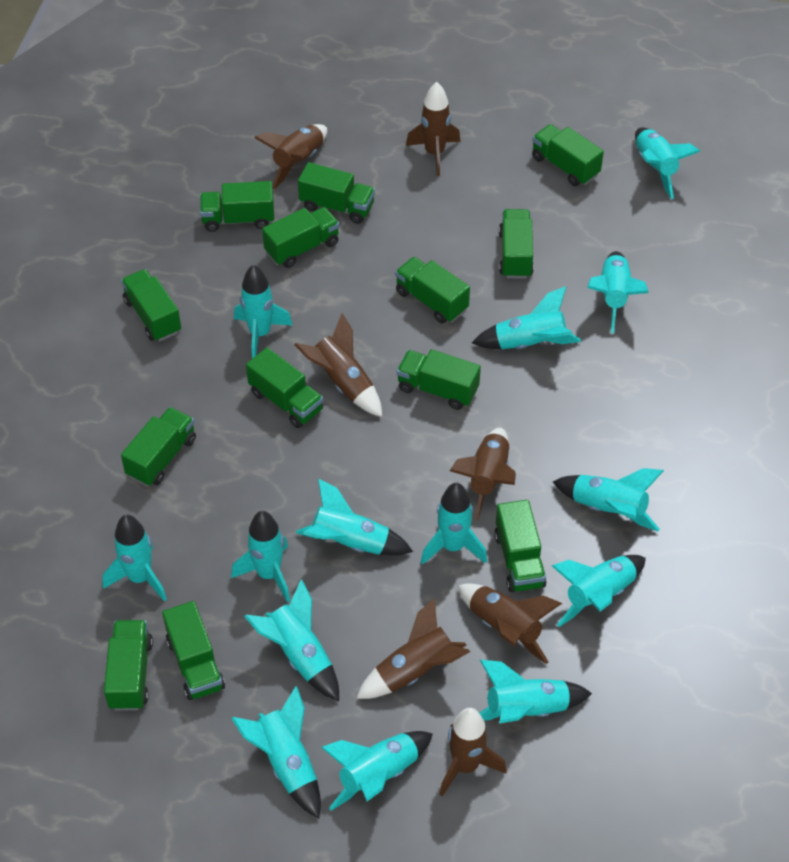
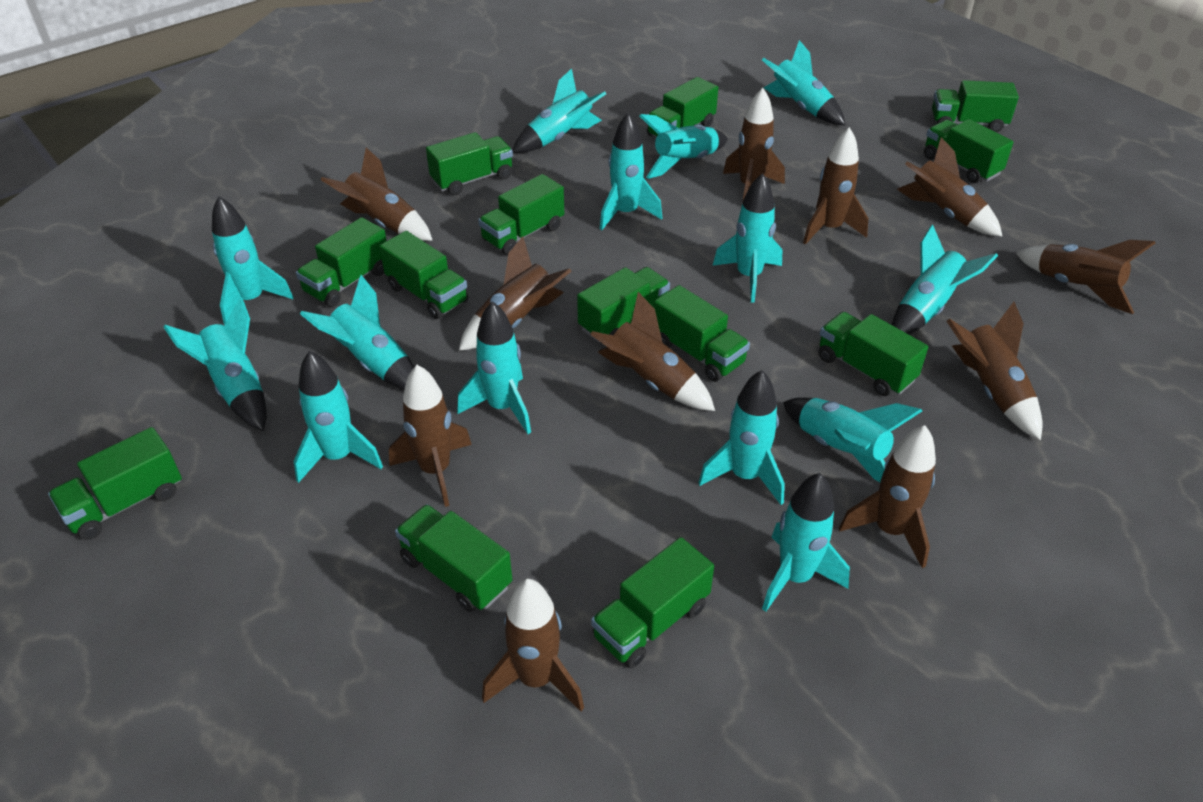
brown rocket: 7 -> 11

